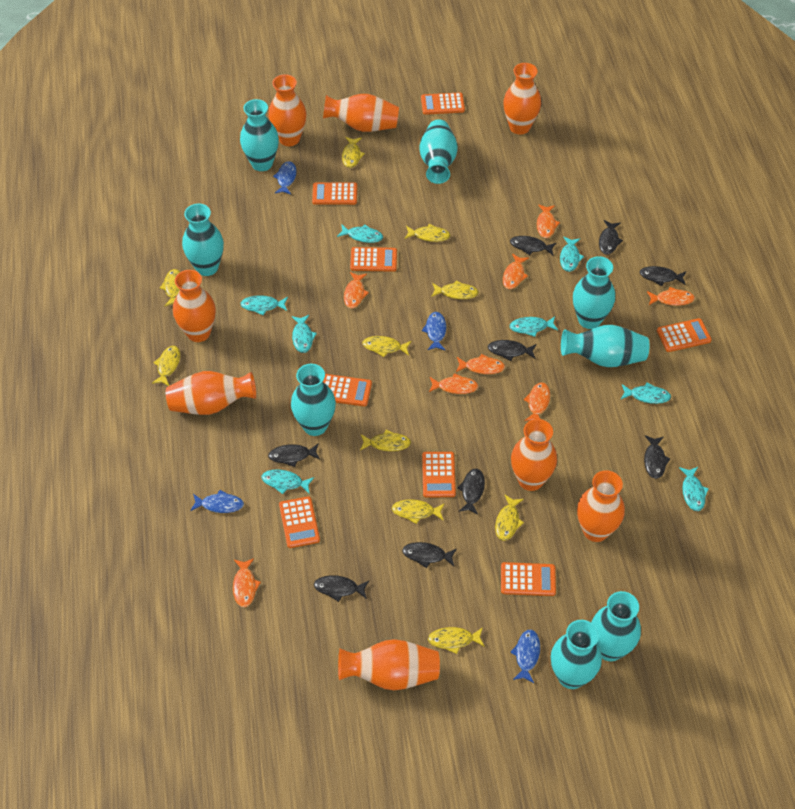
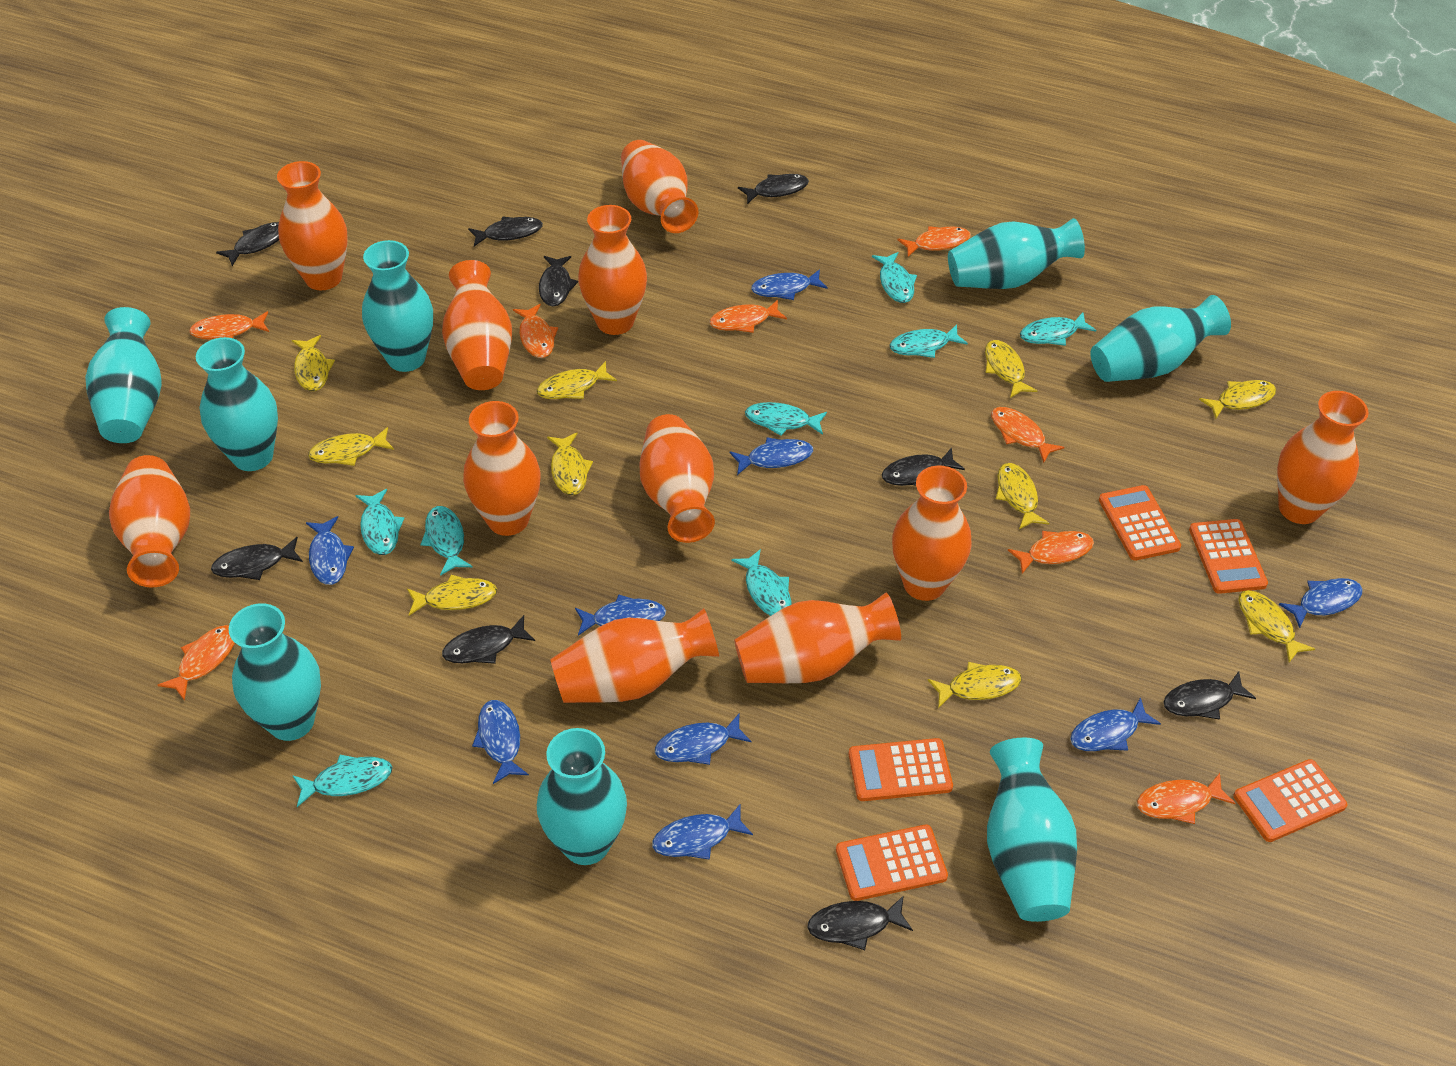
blue fish: 4 -> 9
orange calculator: 8 -> 5
orange vase: 8 -> 11

